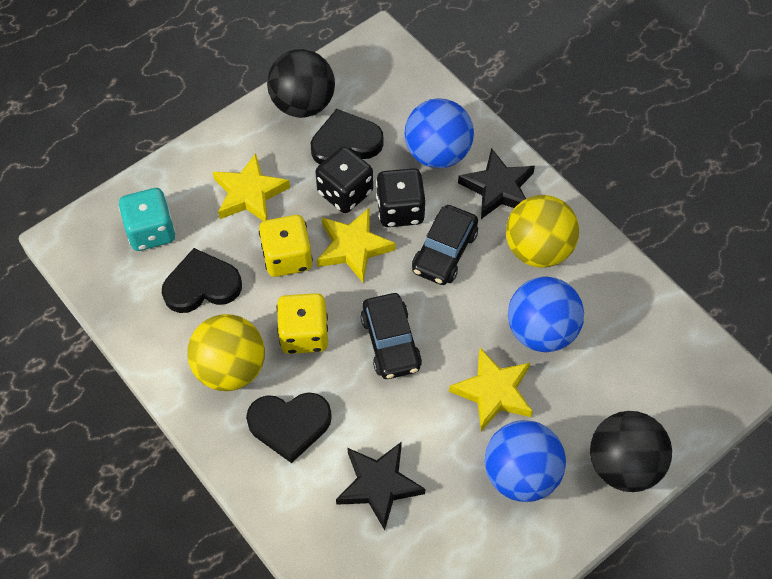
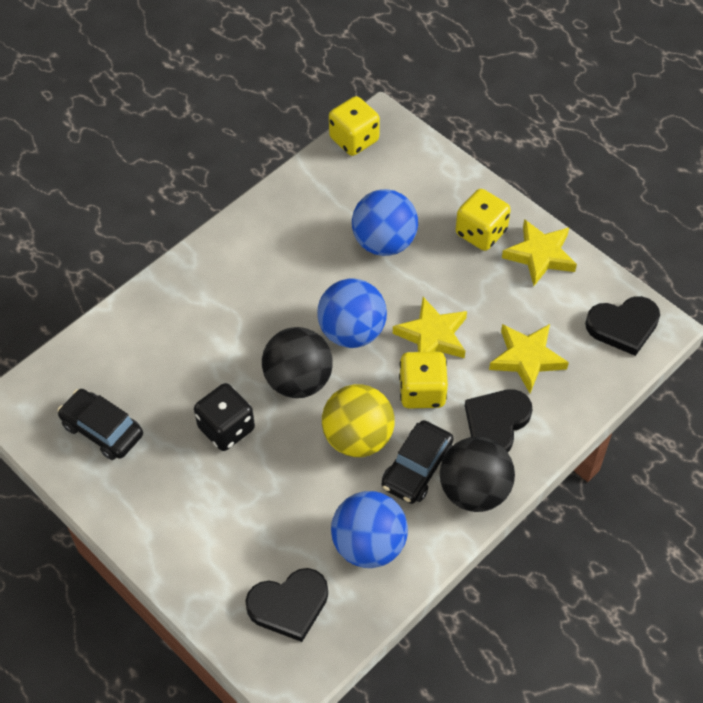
black dice: 2 -> 1
black star: 2 -> 0
turquoise dice: 1 -> 0
yellow ball: 2 -> 1
yellow dice: 2 -> 3

